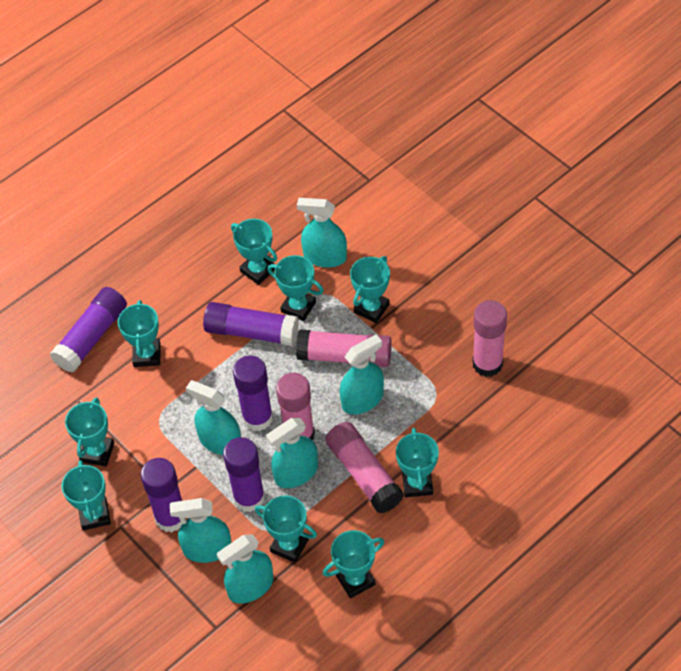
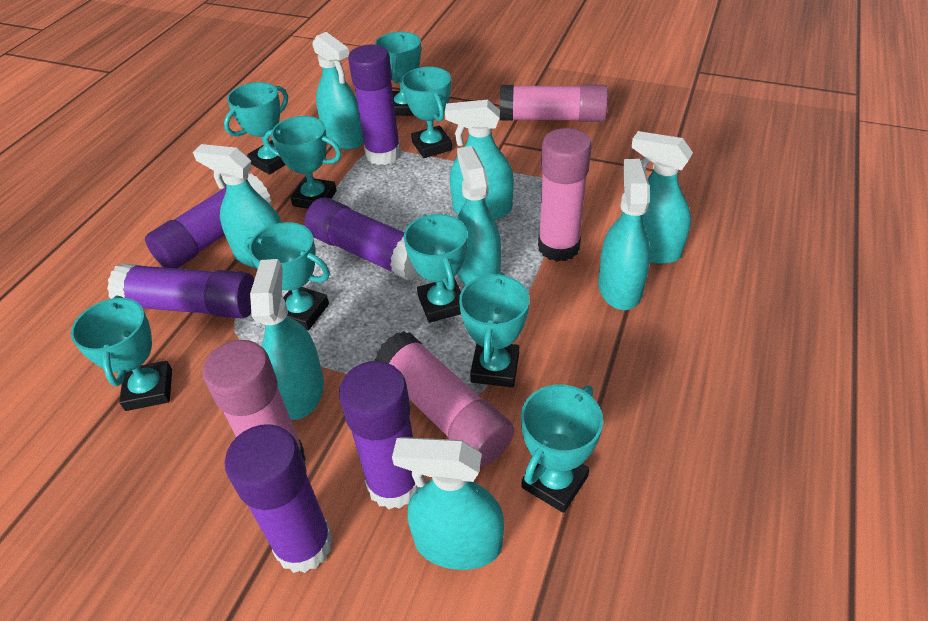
purple glue stick: 5 -> 6
turquoise spray bottle: 6 -> 8

